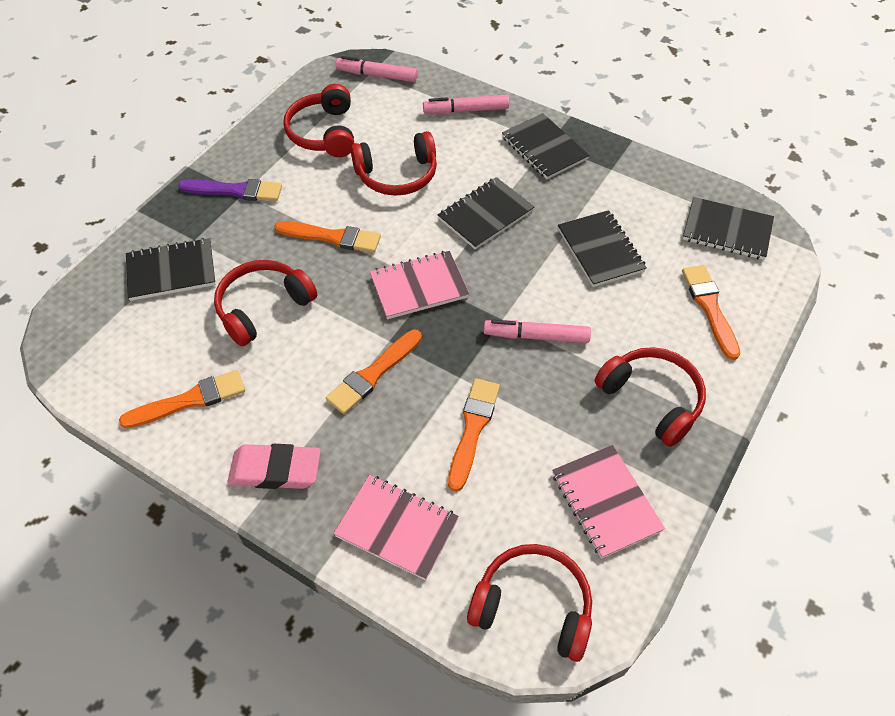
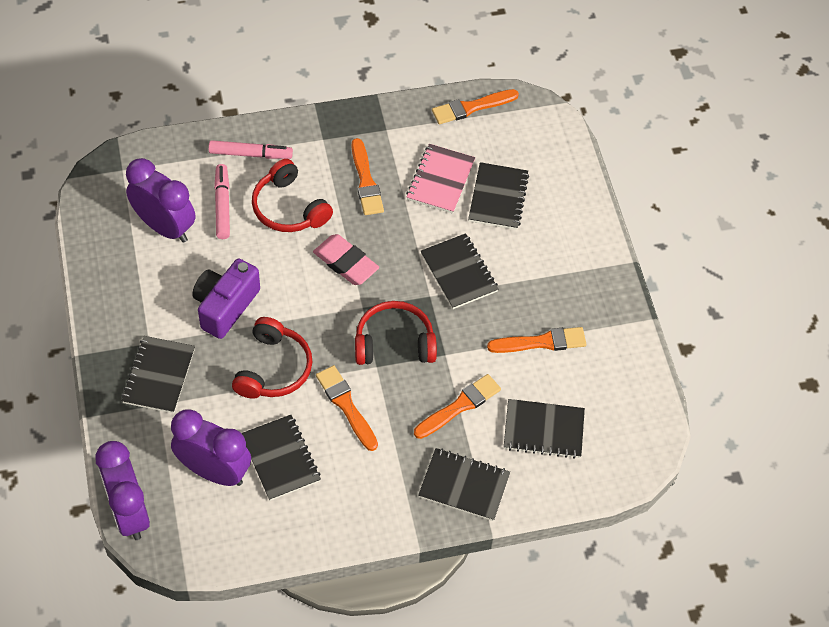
black notebook: 5 -> 6
pink marker: 3 -> 2
pink notebook: 3 -> 1
purple brush: 1 -> 0
purple camera: 0 -> 1
purple clock: 0 -> 3
red headphones: 5 -> 3

